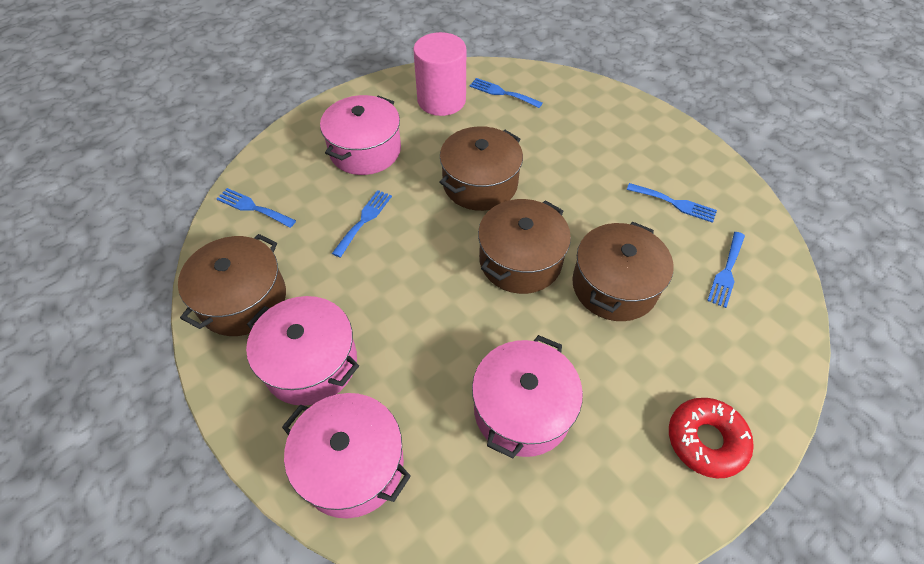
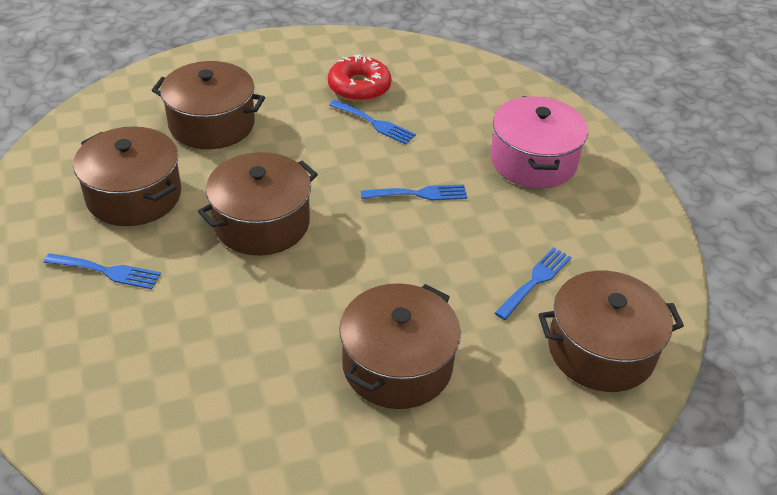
blue fork: 5 -> 4
brown pot: 4 -> 5
pink cylinder: 1 -> 0
pink pot: 4 -> 1

